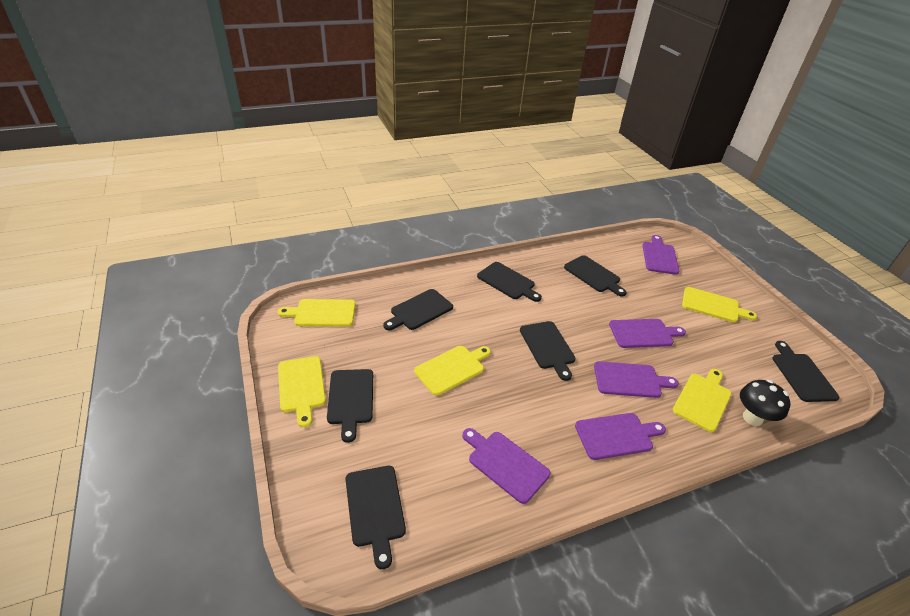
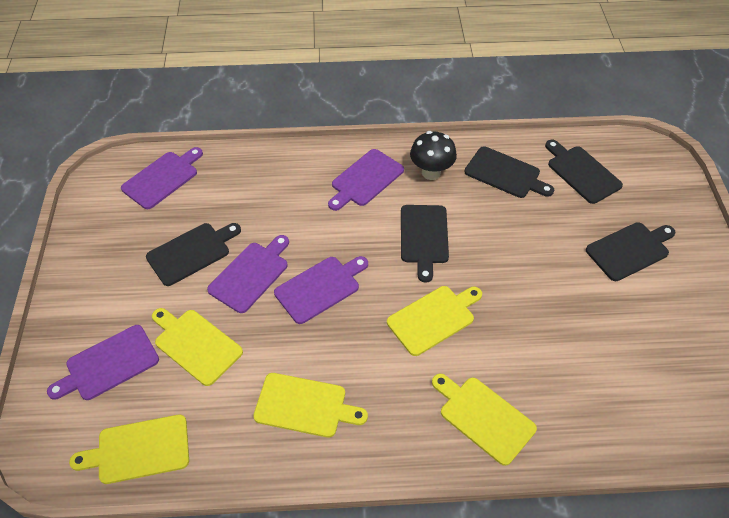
black cutting board: 7 -> 5

